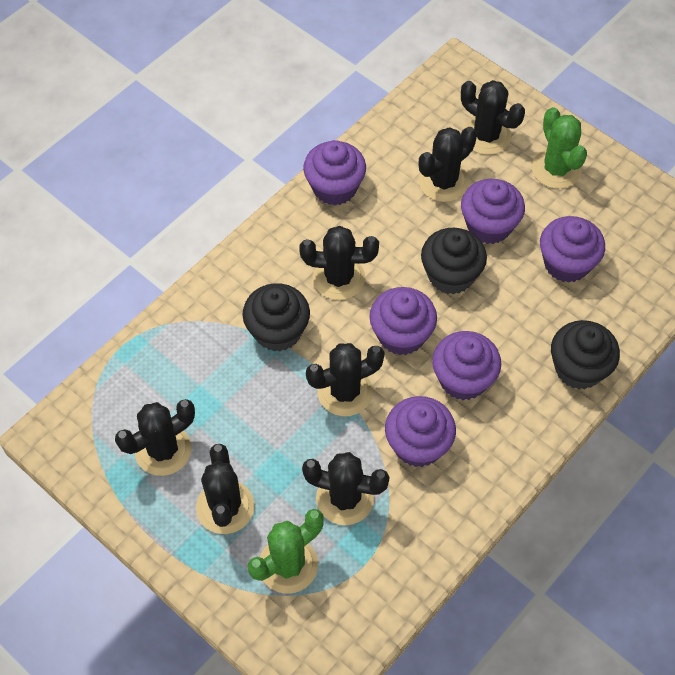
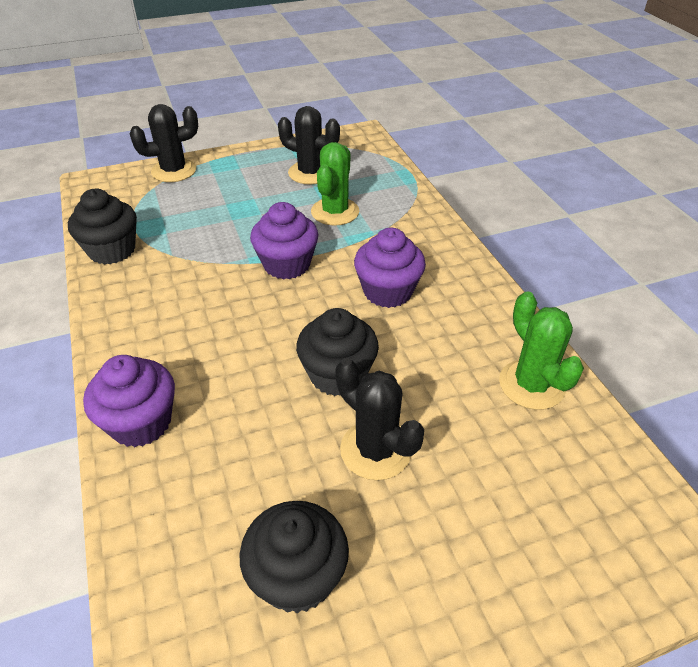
black cactus: 7 -> 3
purple cupcake: 6 -> 3

